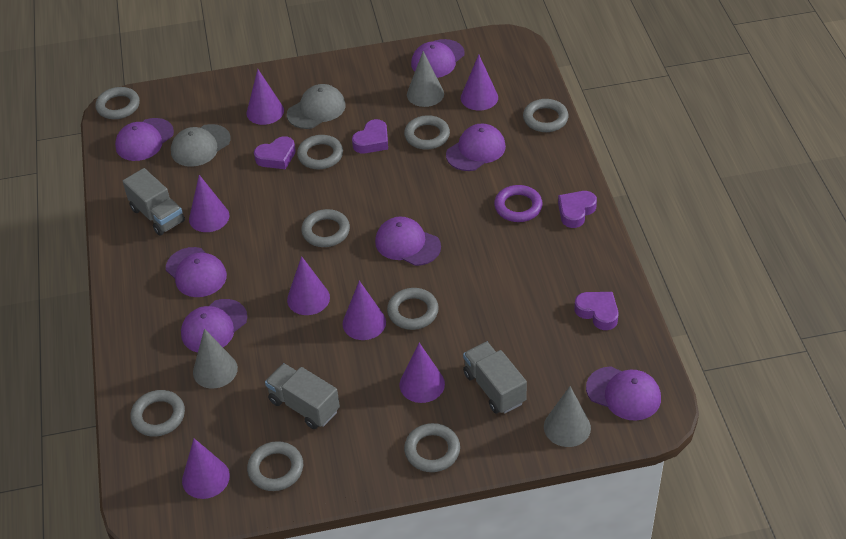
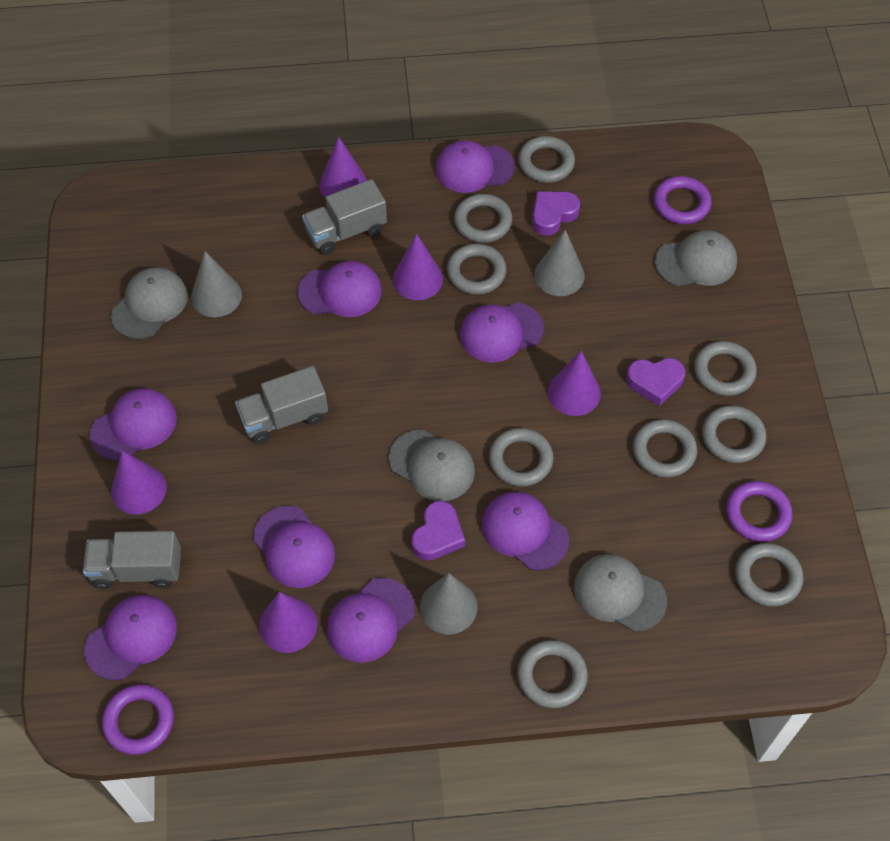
grey cap: 2 -> 4
purple cap: 7 -> 8
purple cone: 7 -> 5
purple heart: 4 -> 3
purple ring: 1 -> 3

